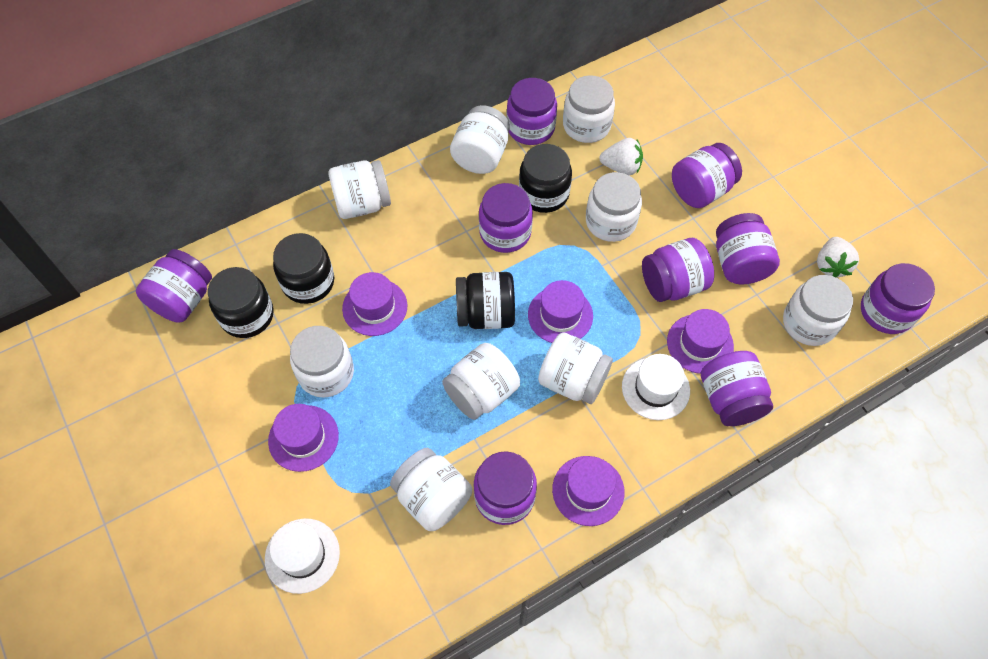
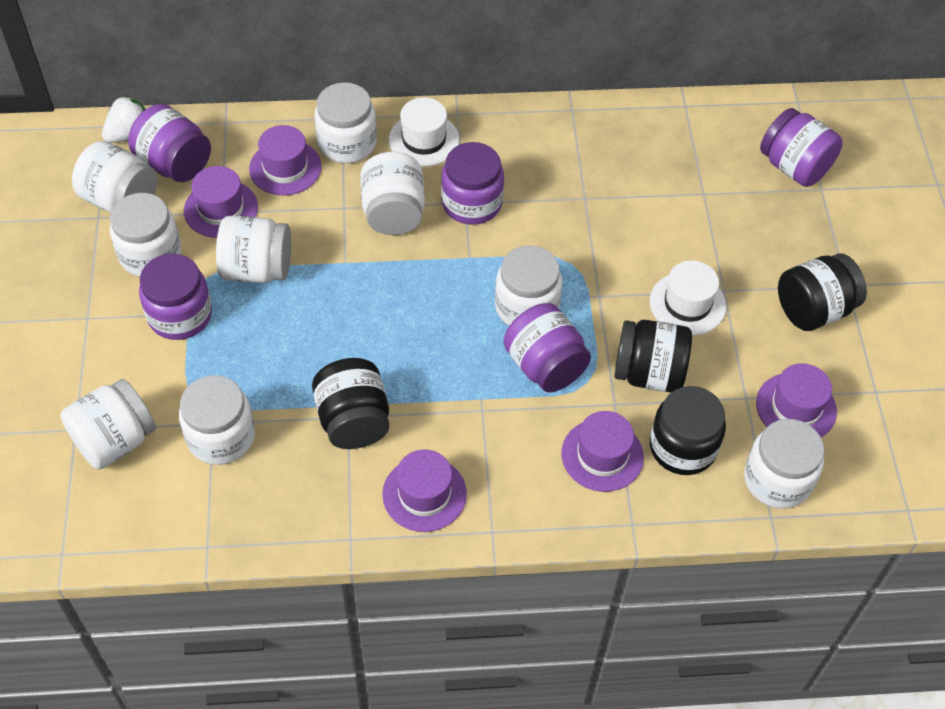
purple jar: 9 -> 5
white strawberry: 2 -> 1

